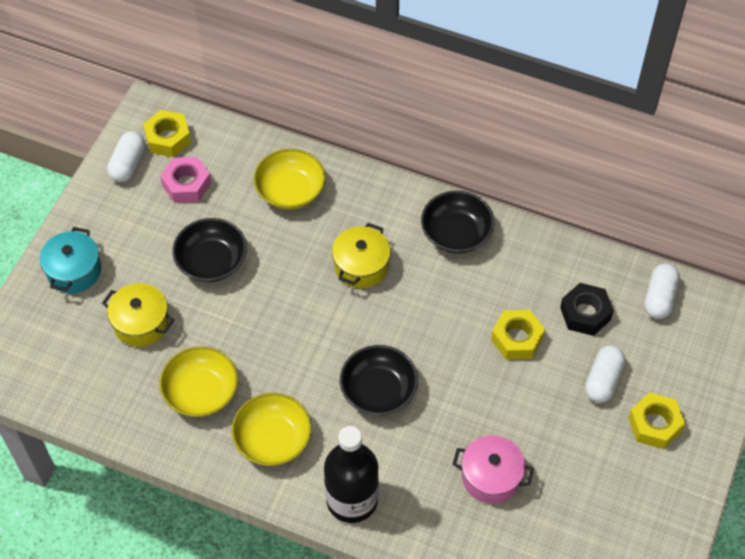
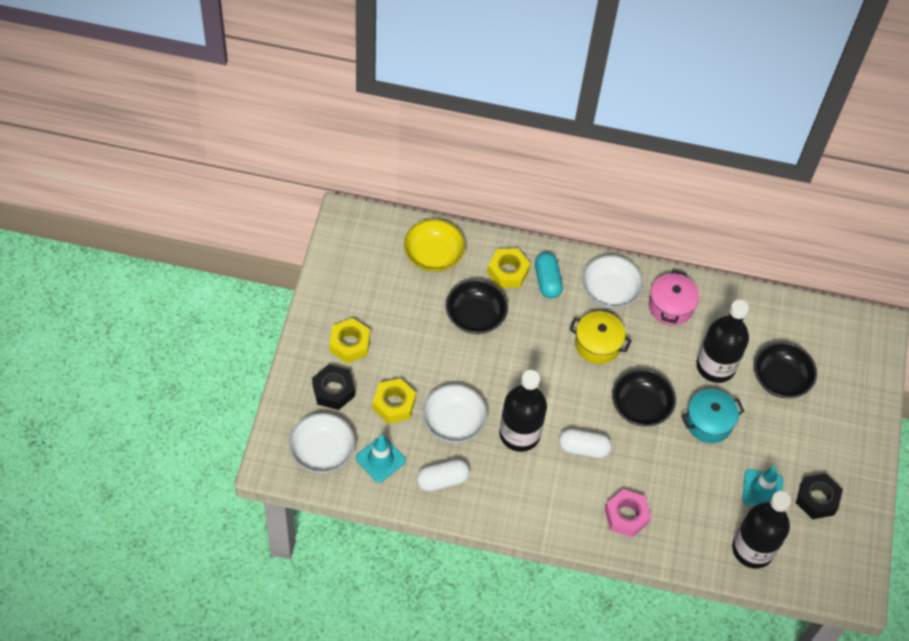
black bottle: 1 -> 3
black nut: 1 -> 2
turquoise capsule: 0 -> 1
turquoise traffic cone: 0 -> 2
white bowl: 0 -> 3
white capsule: 3 -> 2
yellow bowl: 3 -> 1
yellow pot: 2 -> 1

